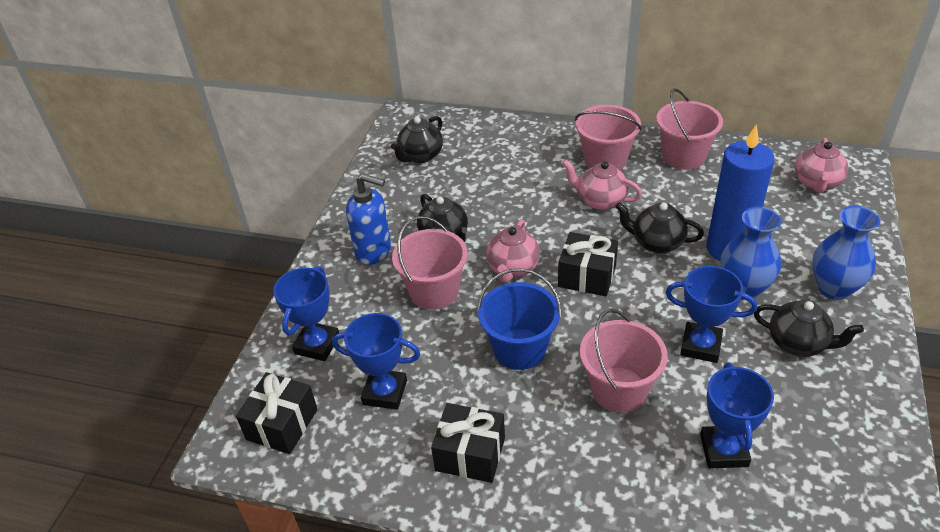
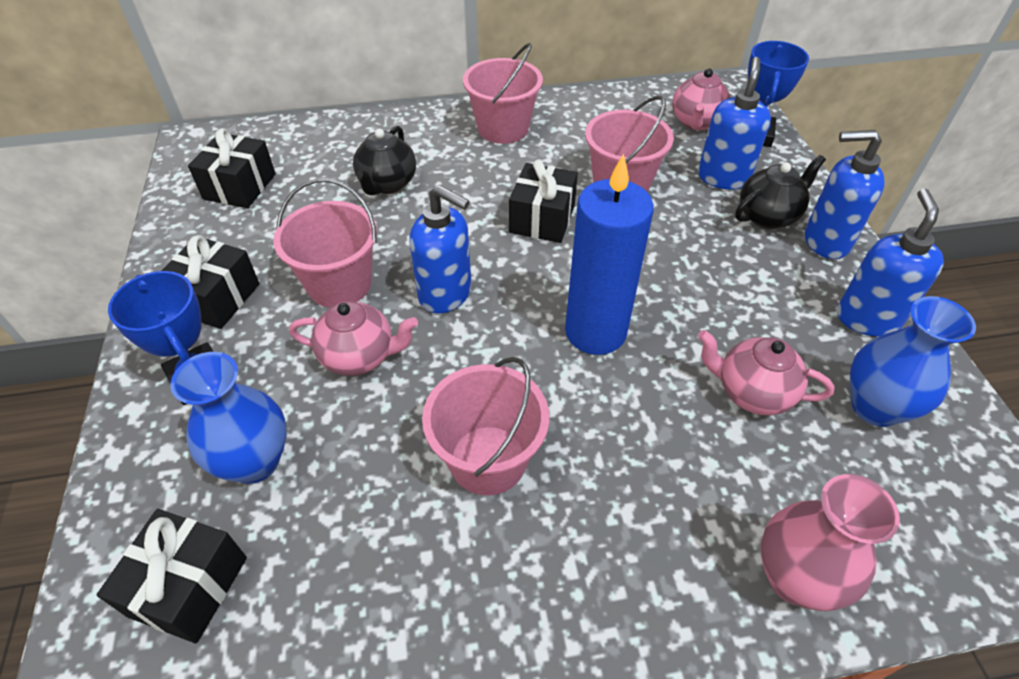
black gift: 3 -> 4
black teapot: 4 -> 2
blue bucket: 1 -> 0
blue soap dispenser: 1 -> 4
blue trophy: 4 -> 2
pink vase: 0 -> 1

